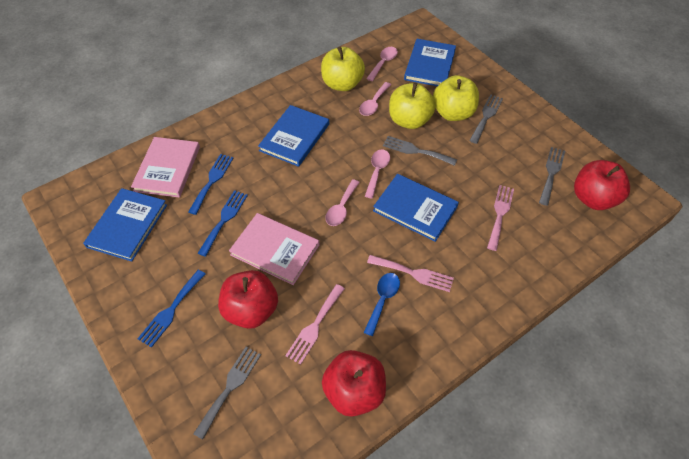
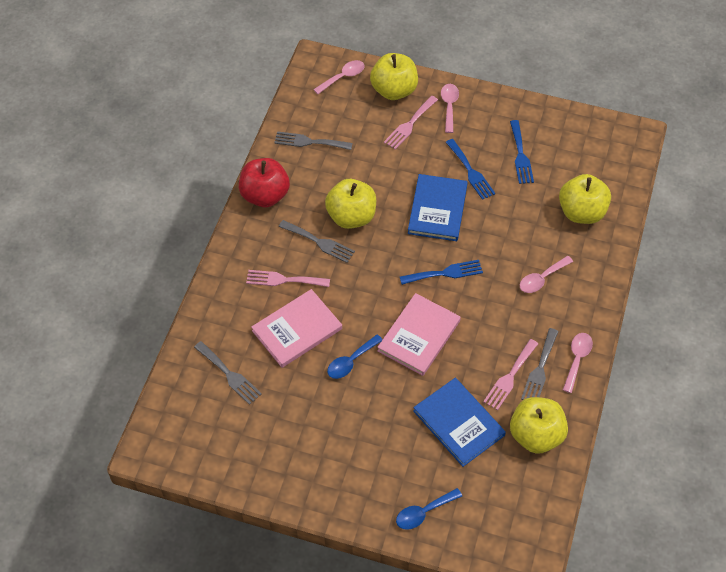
blue book: 4 -> 2
blue spoon: 1 -> 2
red apple: 3 -> 1
yellow apple: 3 -> 4

